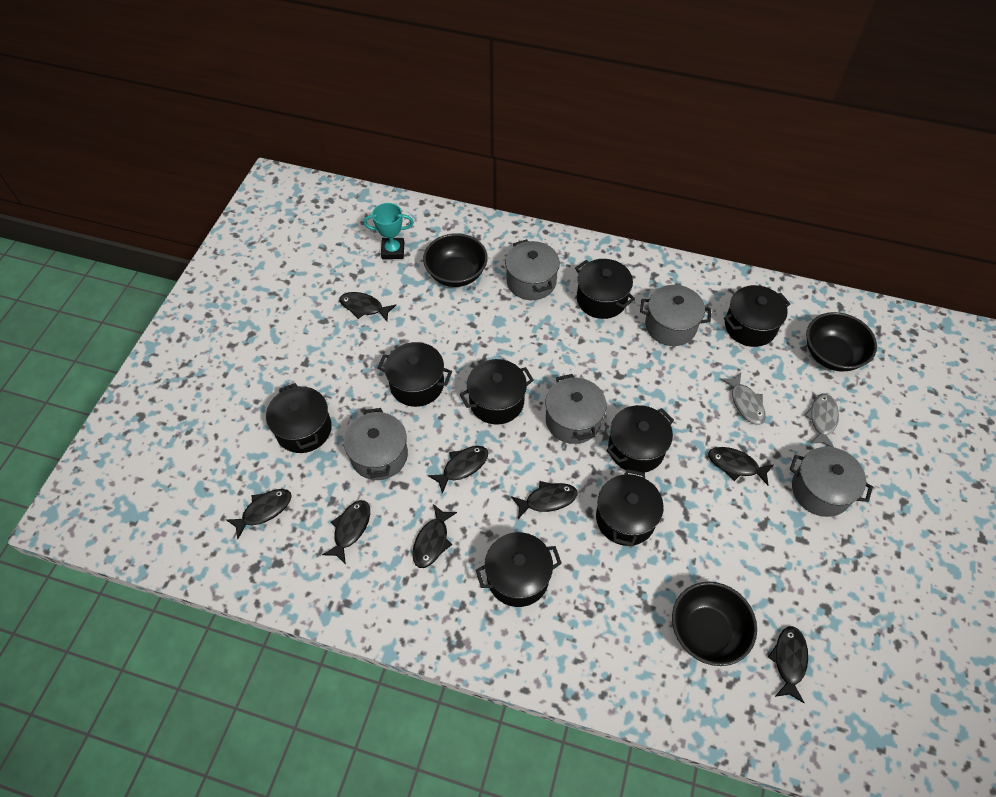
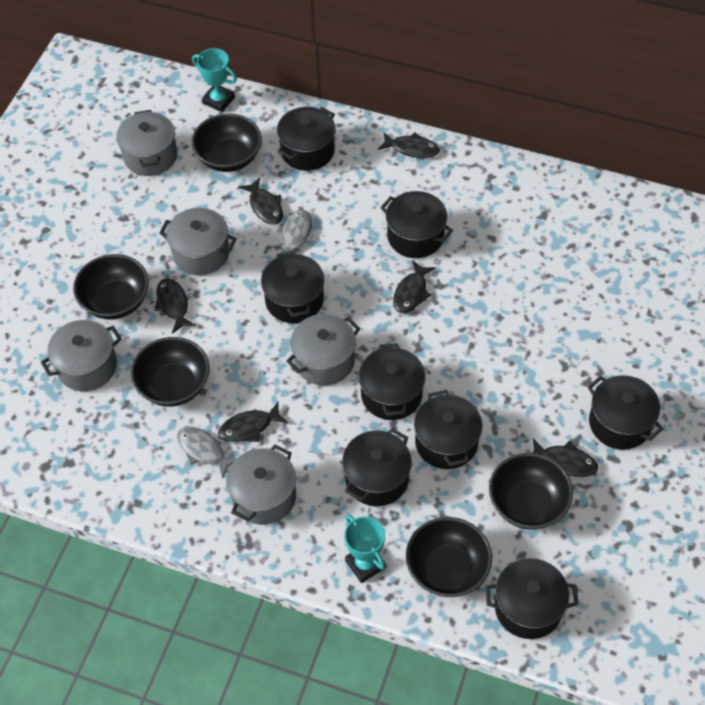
black bowl: 3 -> 5
black fish: 8 -> 6
turquoise trophy: 1 -> 2

